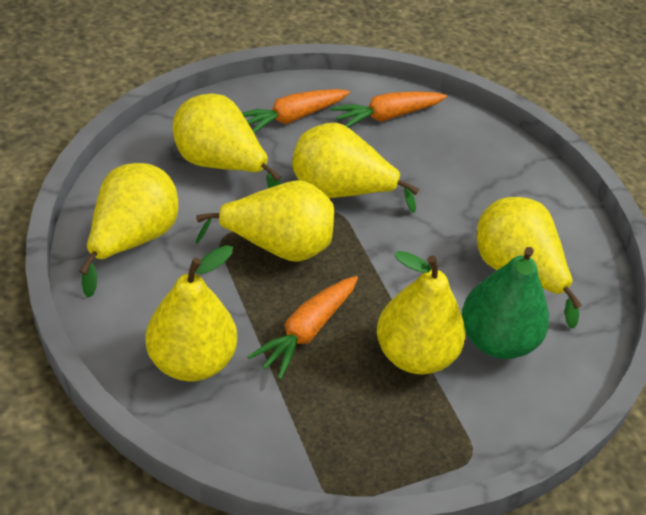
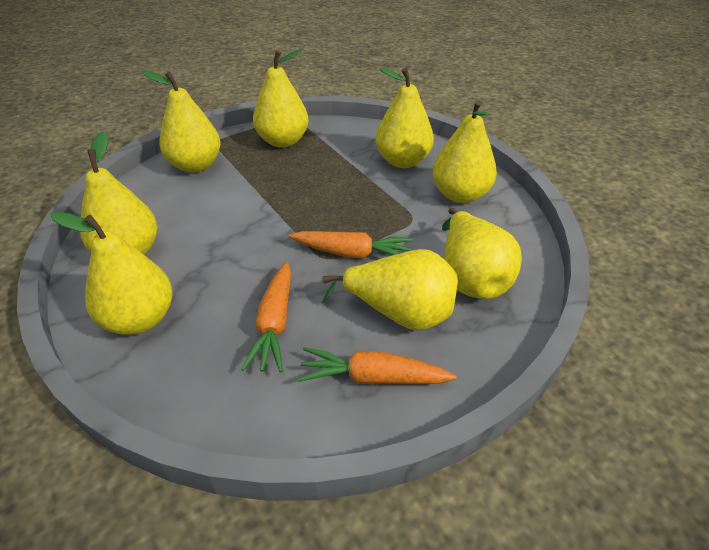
green pear: 1 -> 0
yellow pear: 7 -> 8

